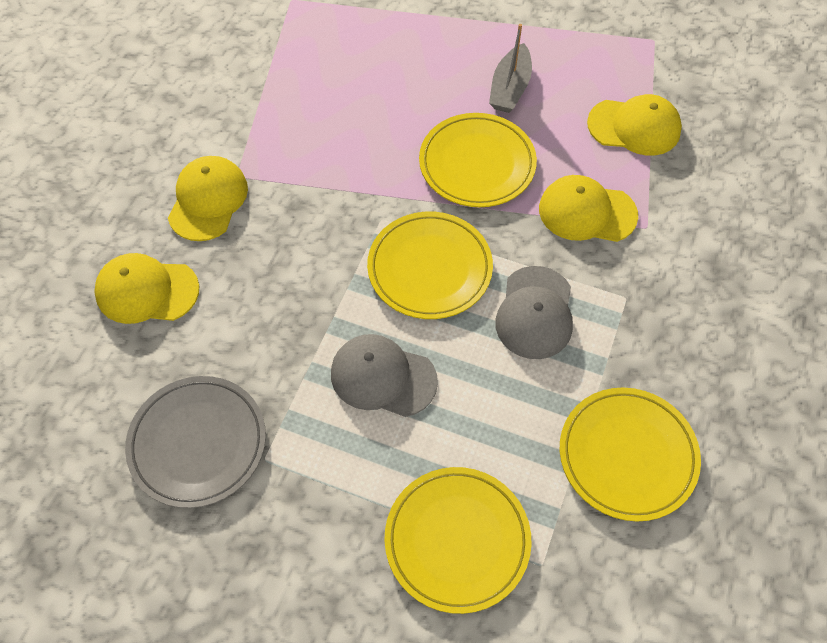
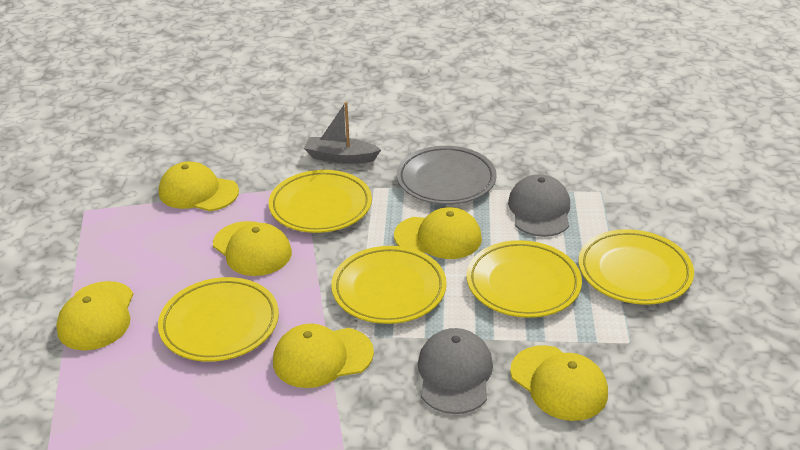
yellow cap: 4 -> 6
yellow plate: 4 -> 5

